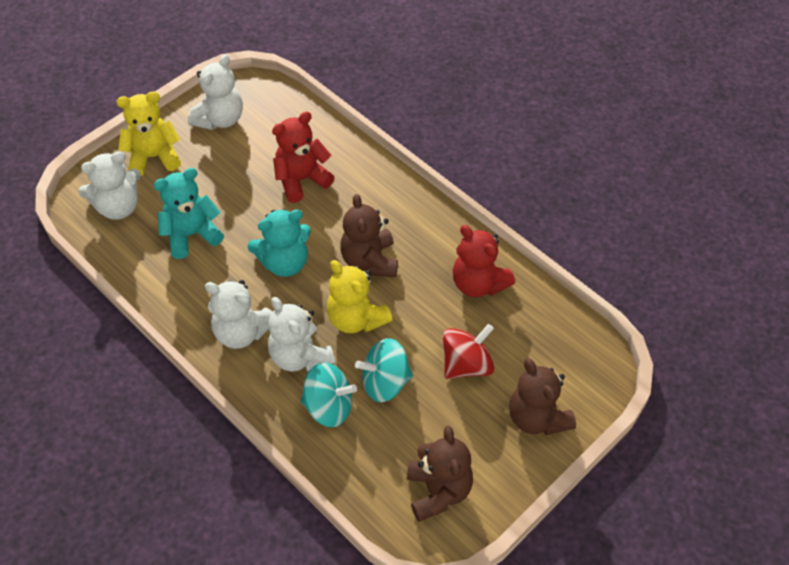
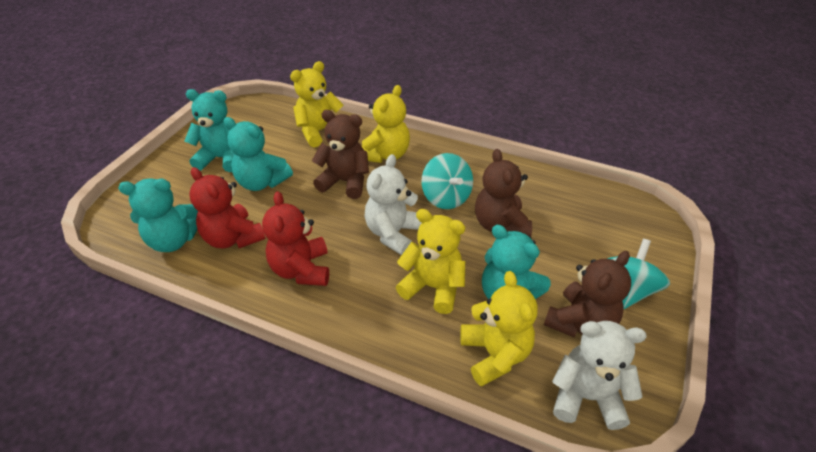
red spinning top: 1 -> 0
turquoise teddy bear: 2 -> 4
white teddy bear: 4 -> 2
yellow teddy bear: 2 -> 4

